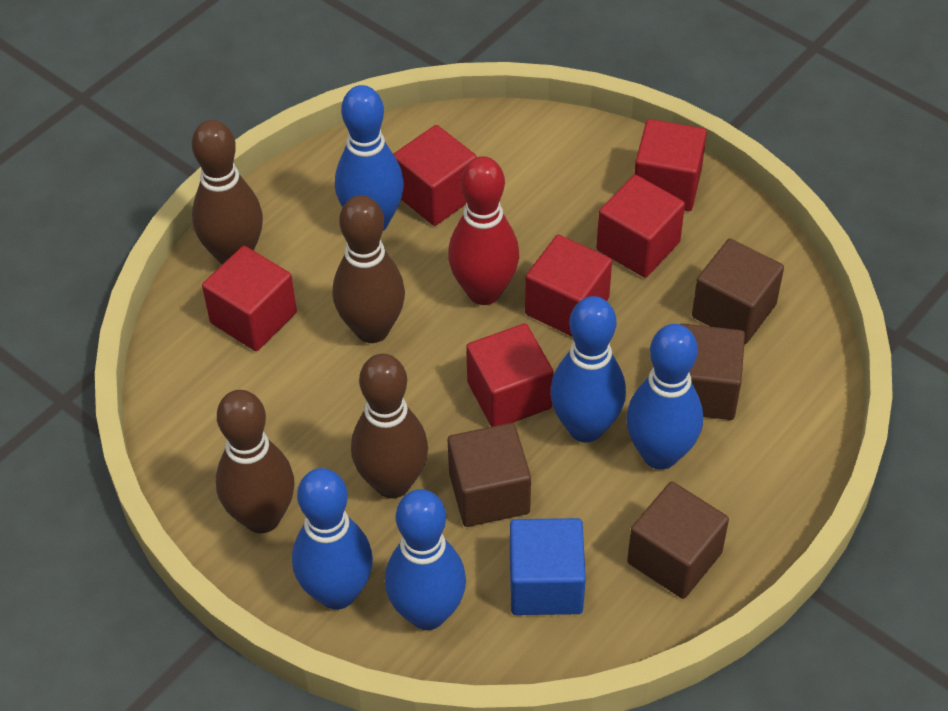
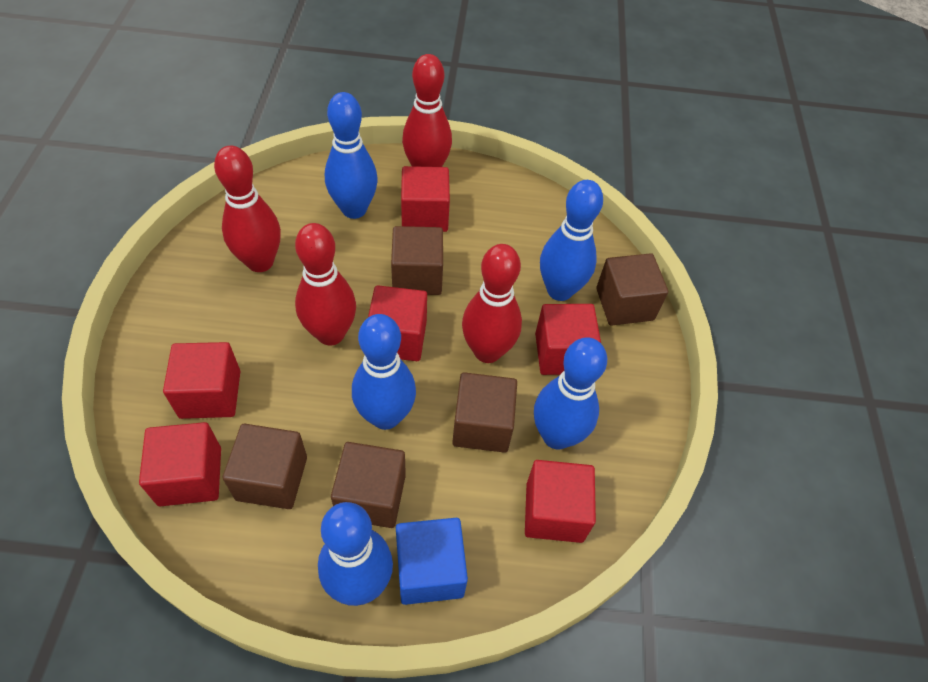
brown bowling pin: 4 -> 0
brown cube: 4 -> 5
red bowling pin: 1 -> 4

